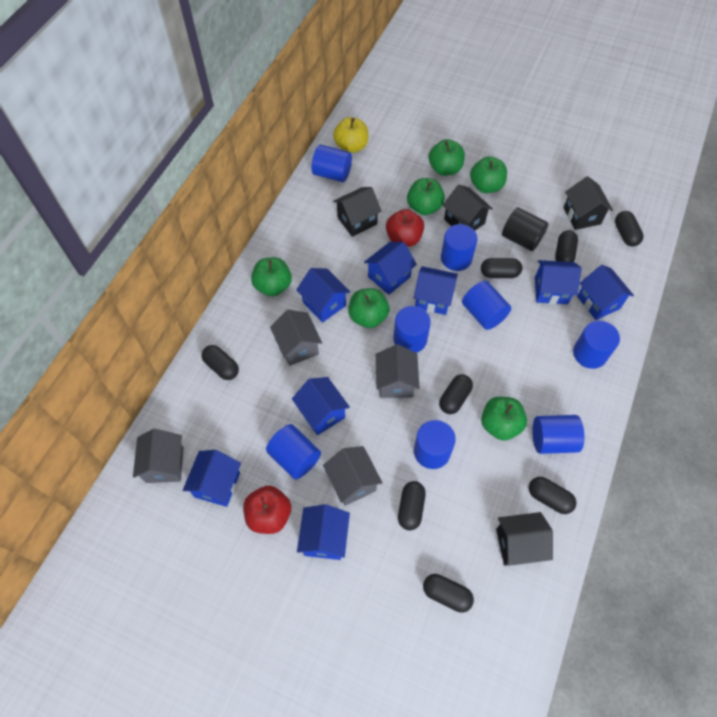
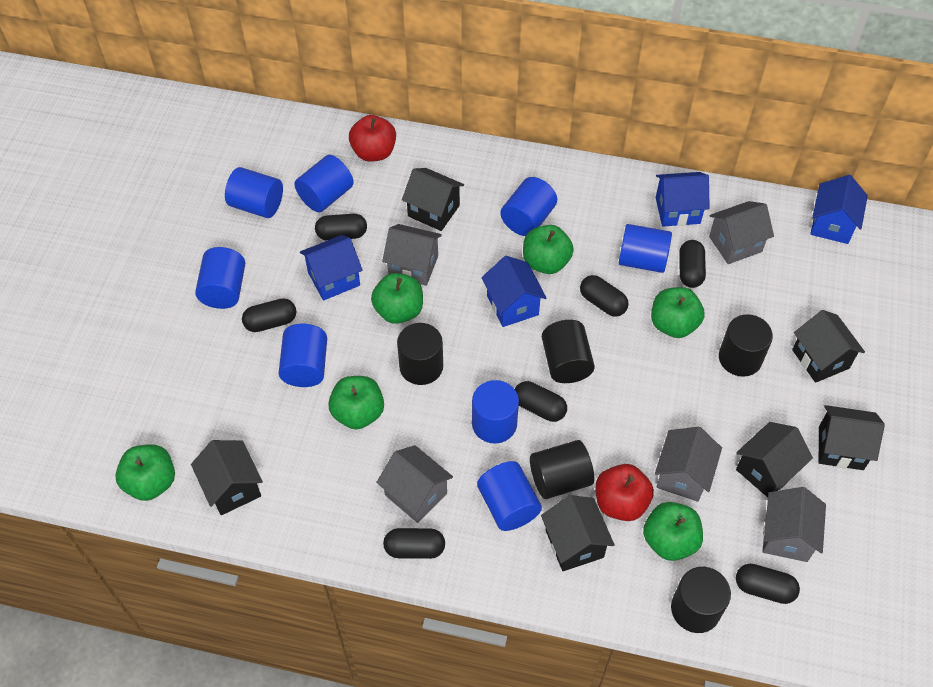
black capsule: 8 -> 7
black cylinder: 1 -> 5
black house: 4 -> 6
blue house: 8 -> 4
grey house: 4 -> 5
yellow apple: 1 -> 0

